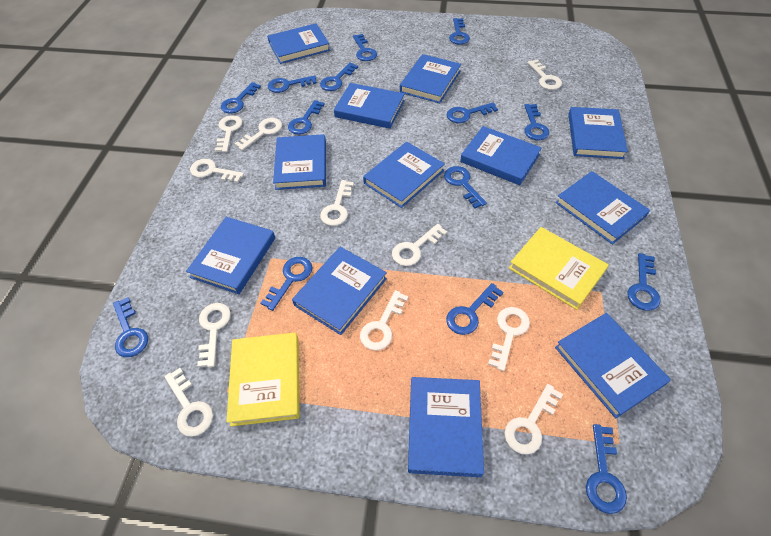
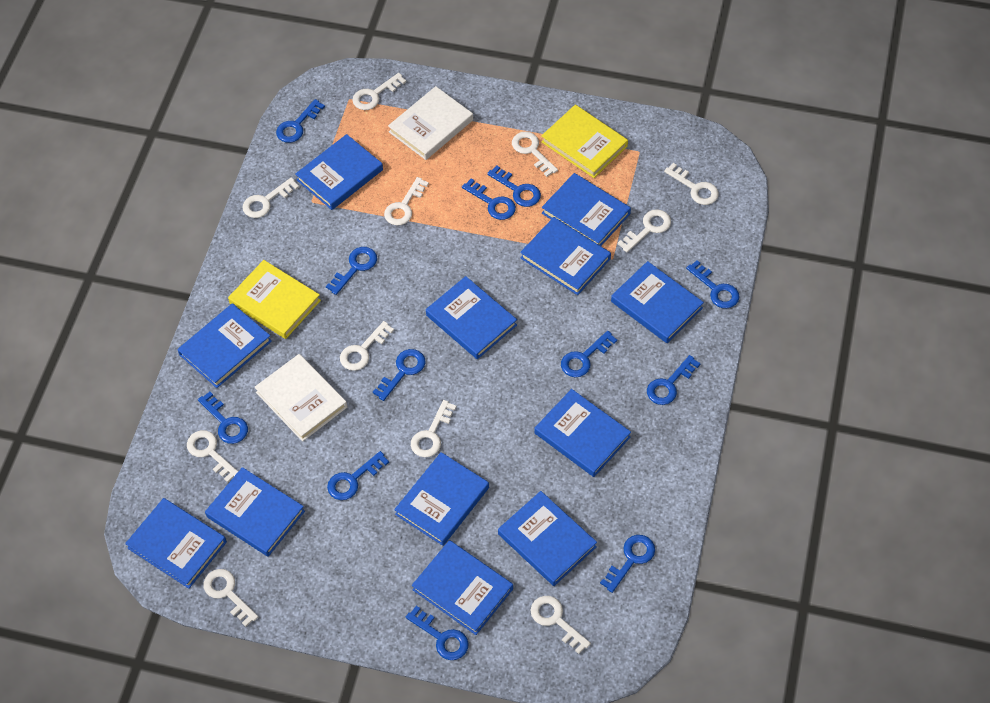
blue key: 14 -> 12
white book: 0 -> 2

